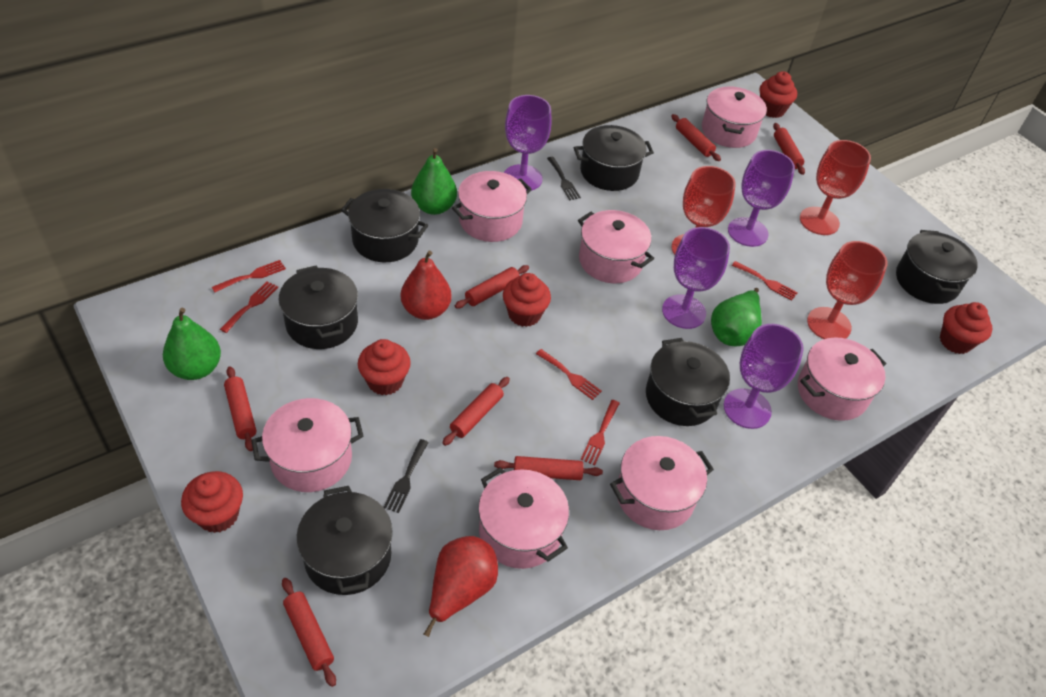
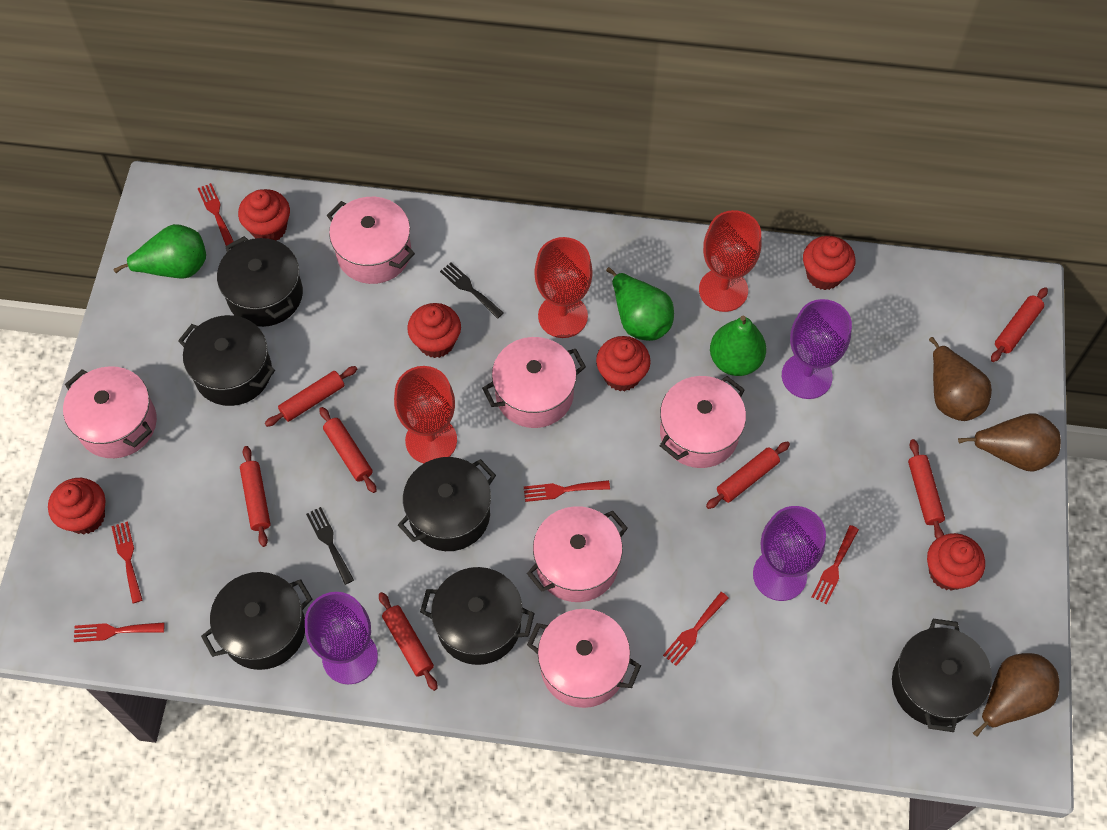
brown pear: 0 -> 3
pink pot: 7 -> 6
purple goblet: 4 -> 3
red cupcake: 5 -> 6
red fork: 5 -> 6
red pear: 2 -> 0

